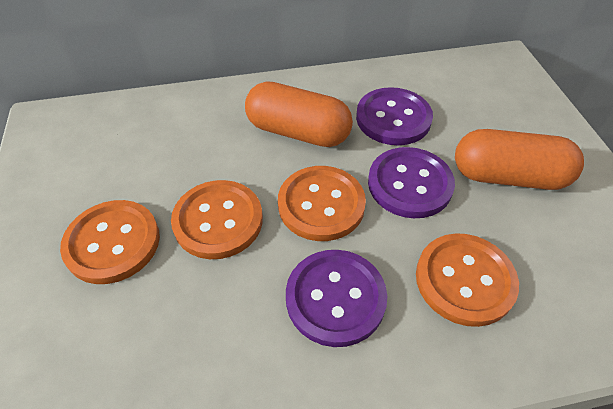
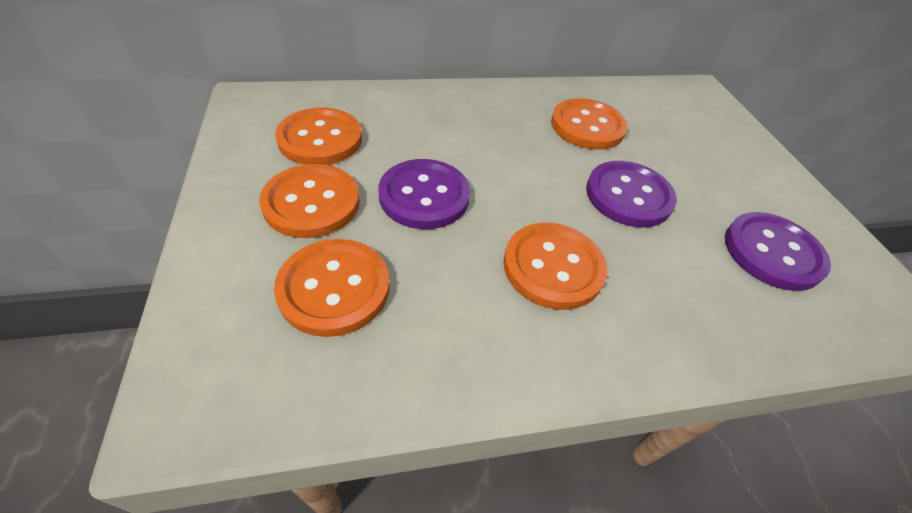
orange button: 4 -> 5
orange capsule: 2 -> 0

